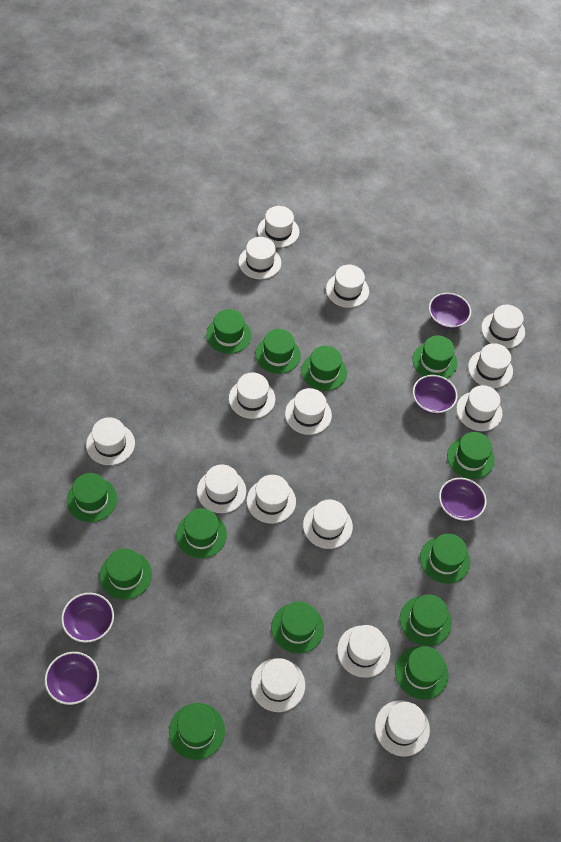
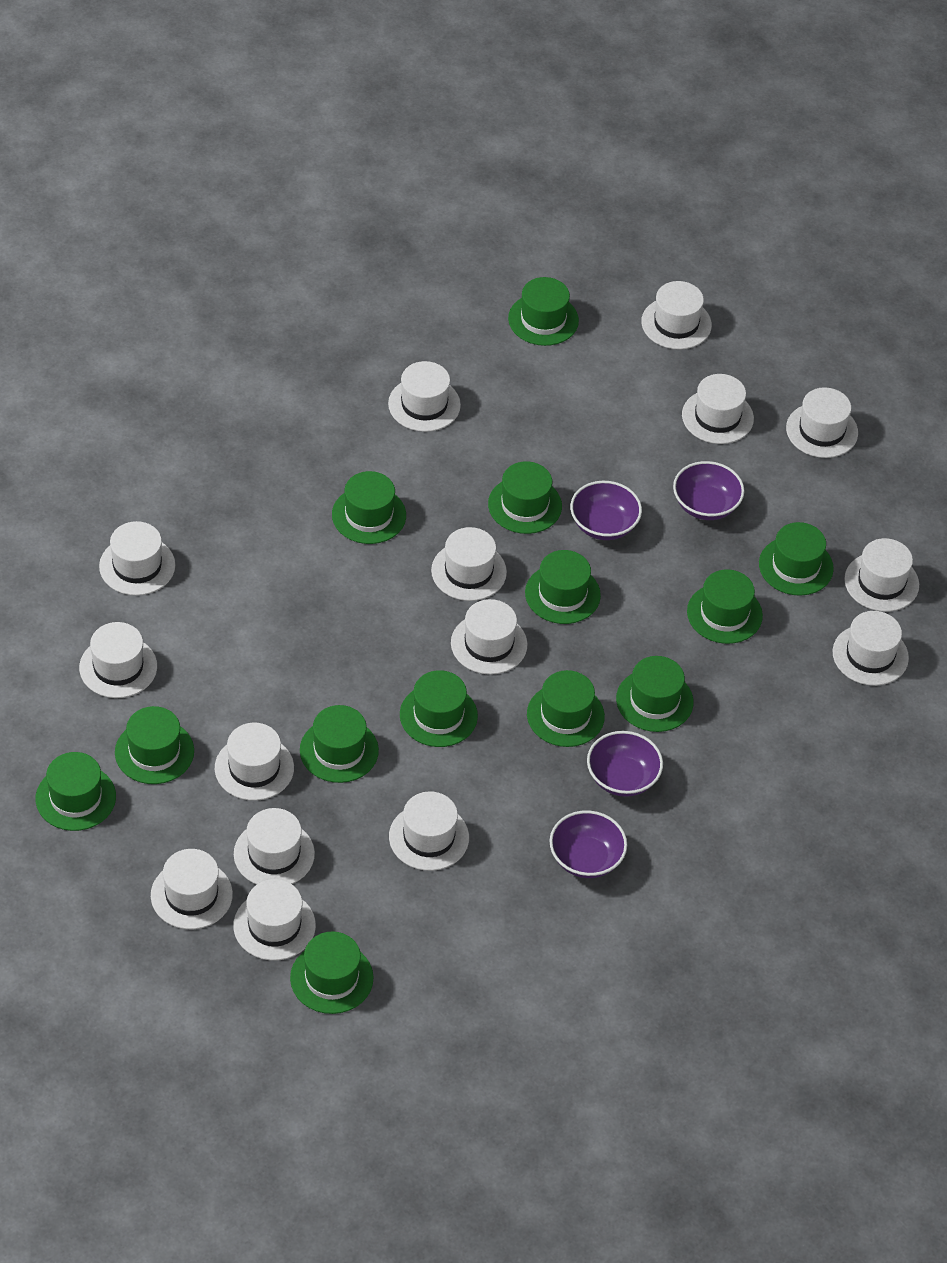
purple bowl: 5 -> 4

